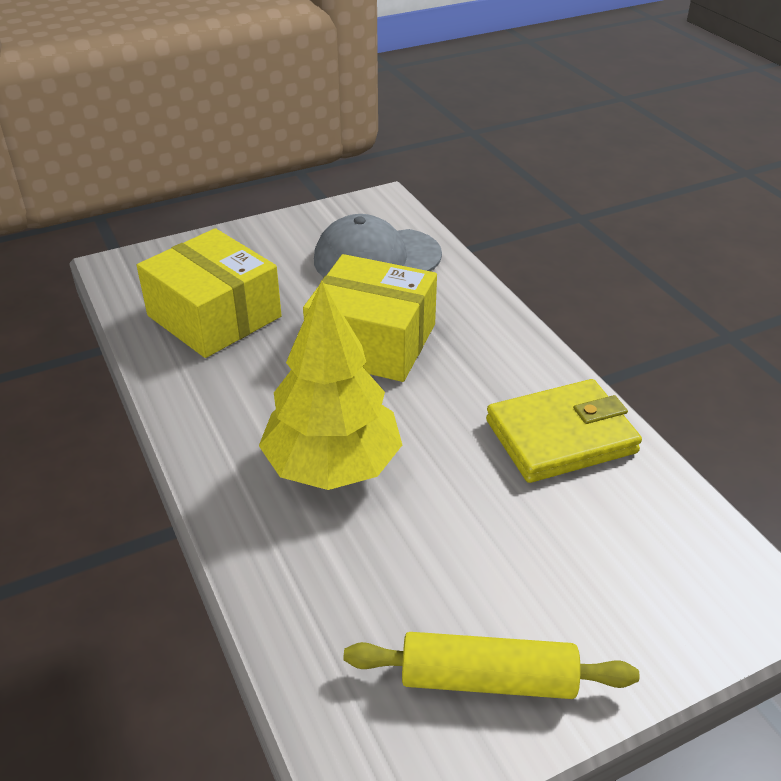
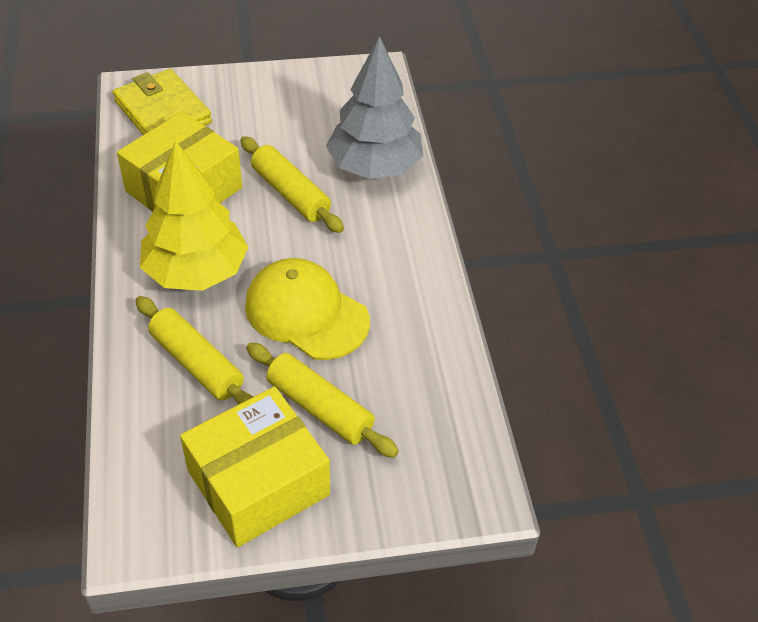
grey cap: 1 -> 0
grey tree: 0 -> 1
yellow cap: 0 -> 1
yellow rolling pin: 1 -> 3

